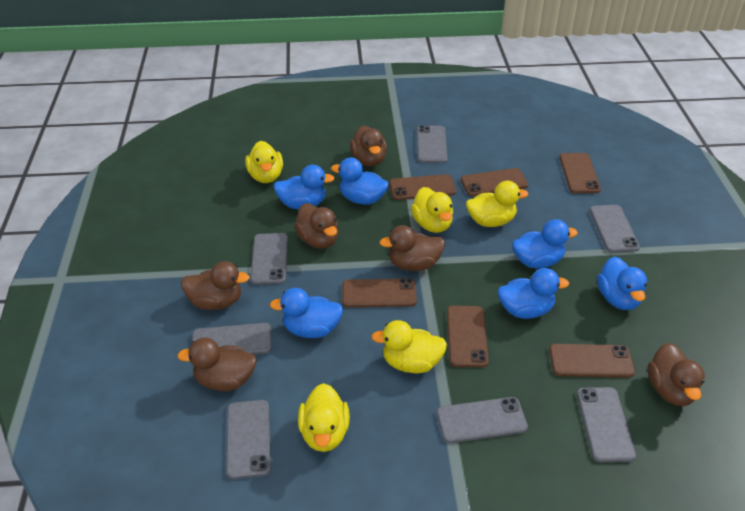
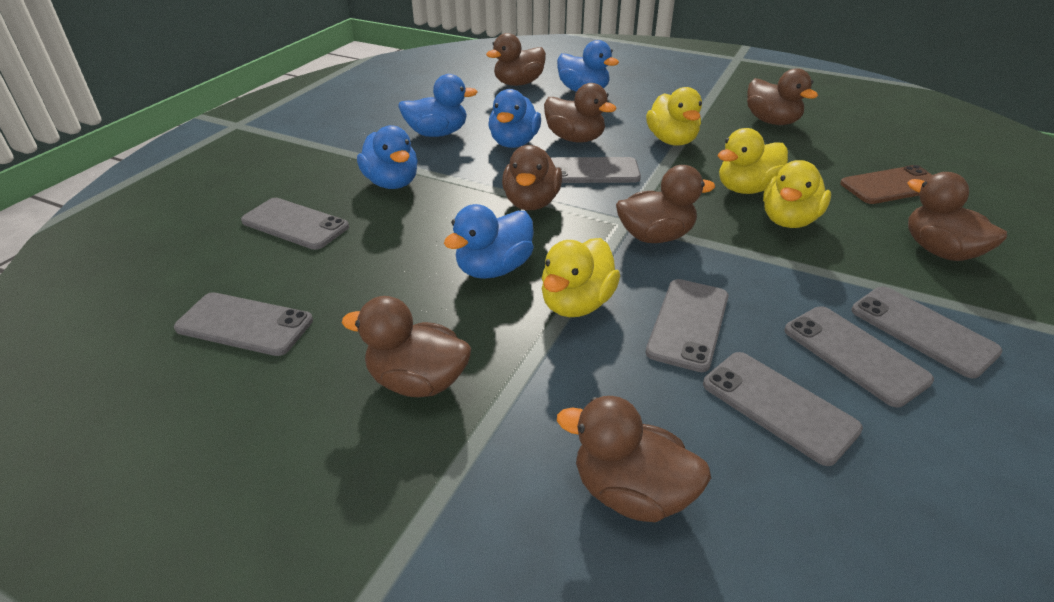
blue duck: 6 -> 5
brown duck: 6 -> 8
brown phone: 6 -> 1
yellow duck: 5 -> 4

